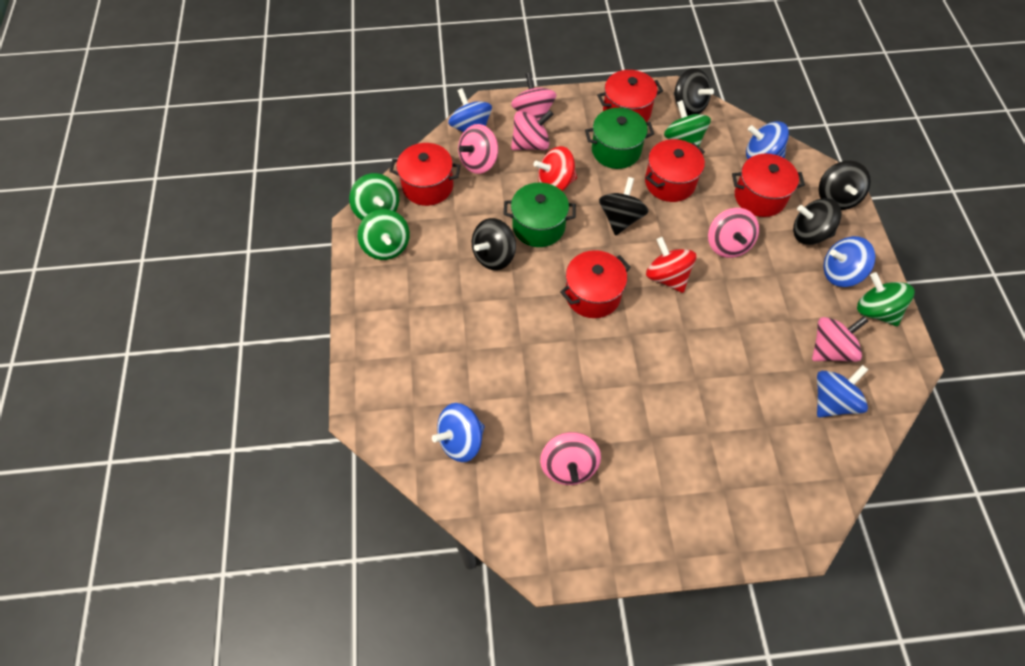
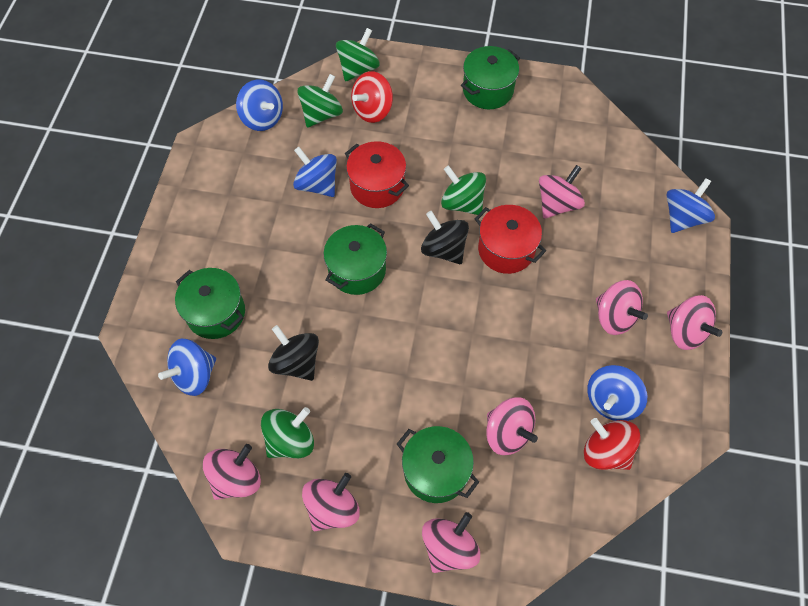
black spinning top: 5 -> 2
green pot: 2 -> 4
pink spinning top: 6 -> 7
red pot: 5 -> 2

